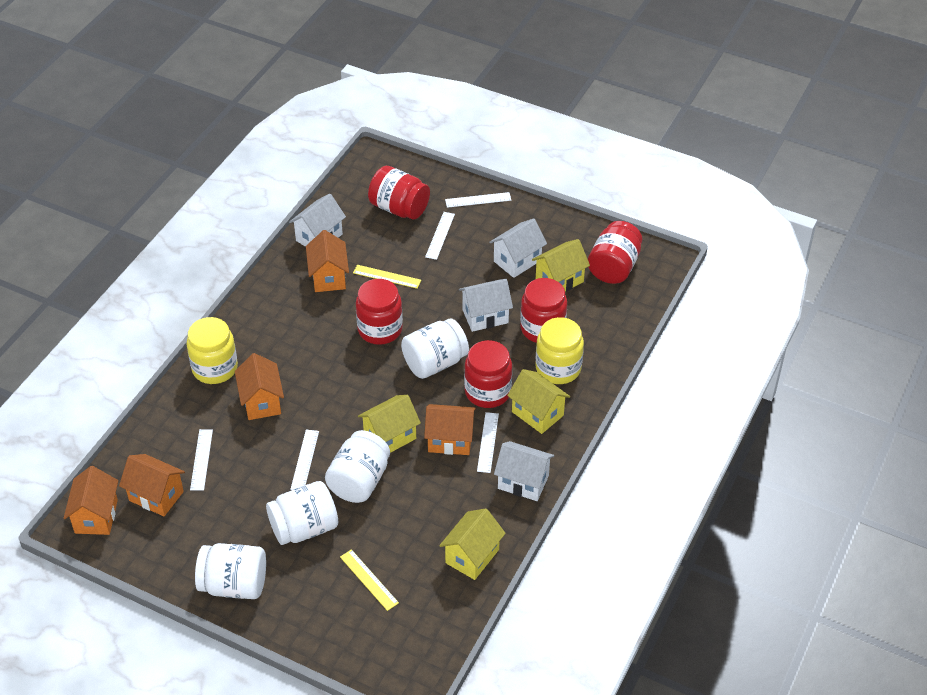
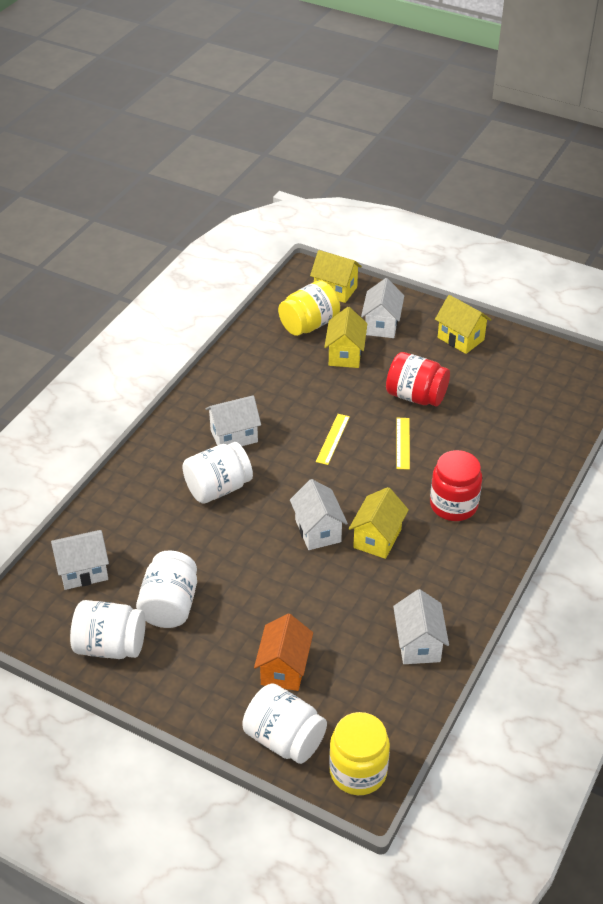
orange house: 5 -> 1
red jar: 5 -> 2
white house: 4 -> 5
white ruler: 5 -> 0

